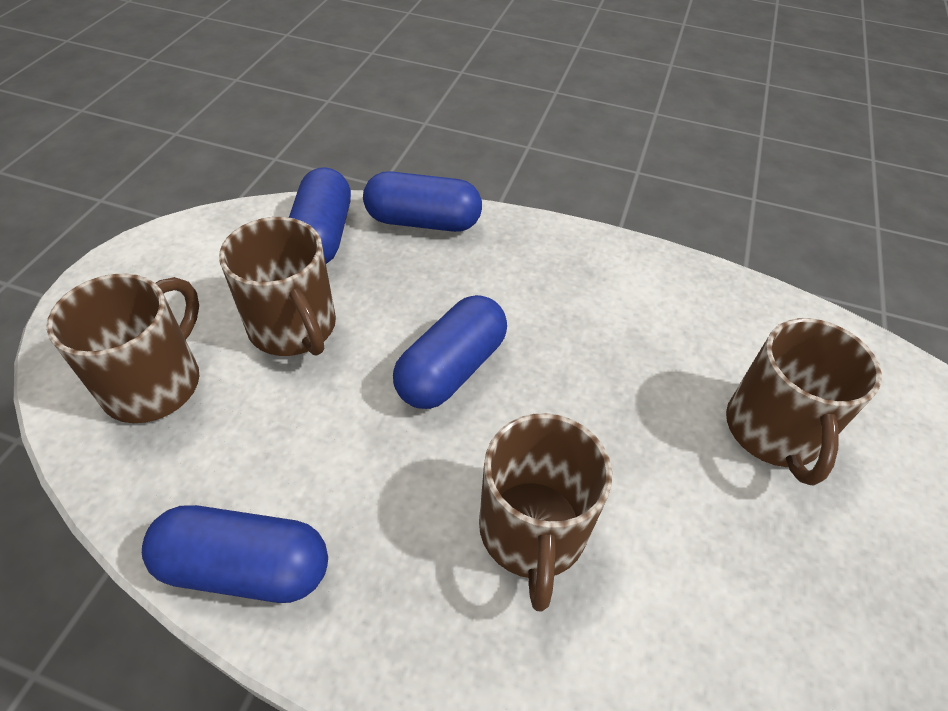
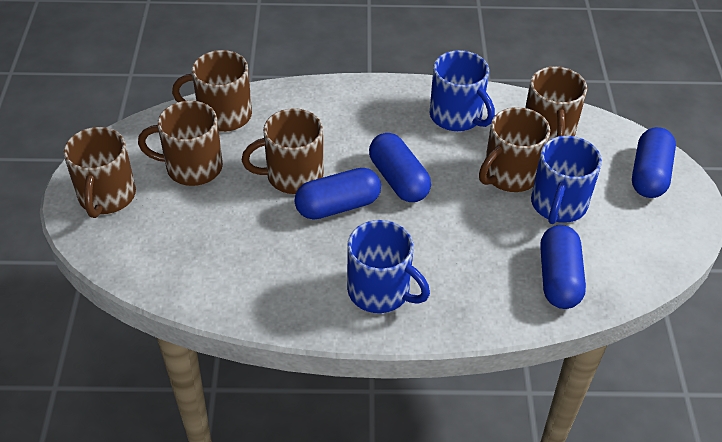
blue mug: 0 -> 3
brown mug: 4 -> 6

